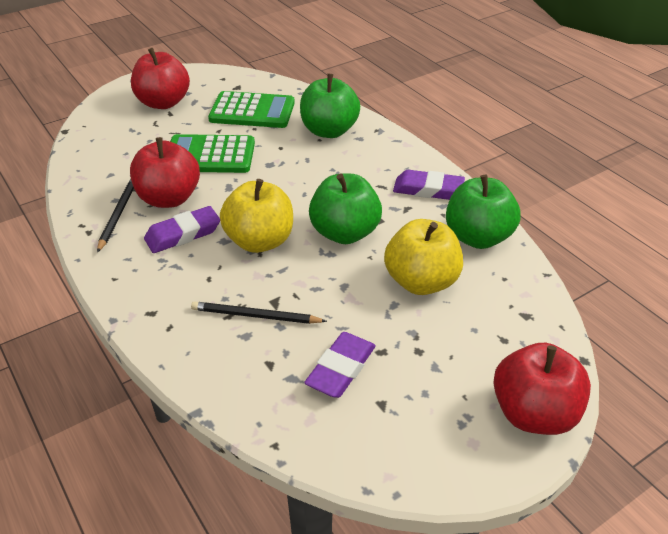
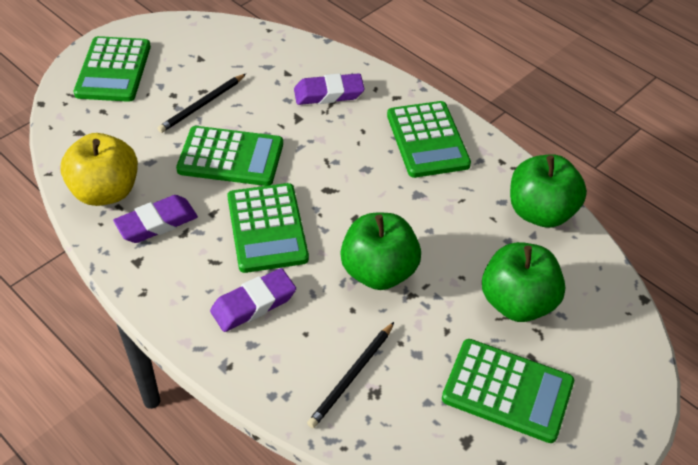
green calculator: 2 -> 5
red apple: 3 -> 0
yellow apple: 2 -> 1

